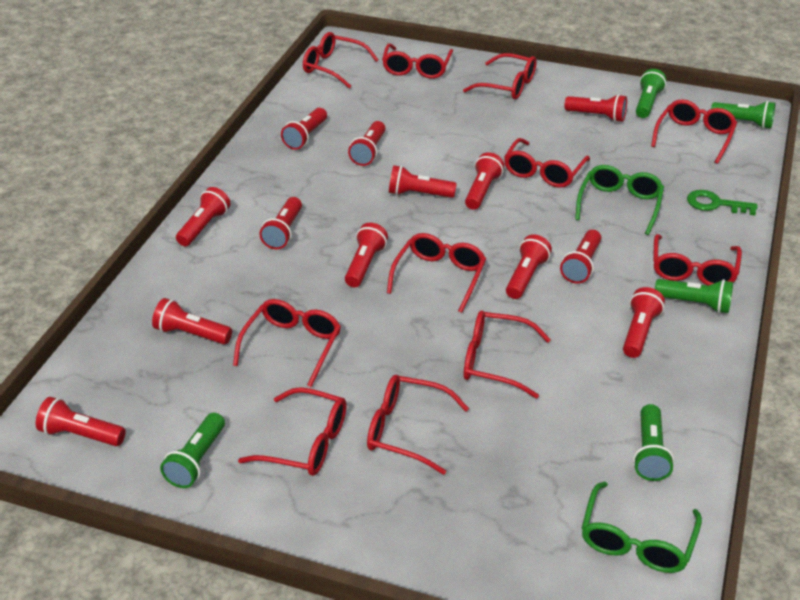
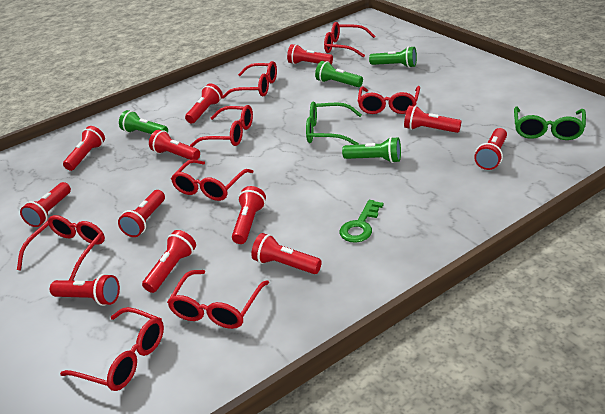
green flashlight: 5 -> 4
red flashlight: 13 -> 12
red glasses: 11 -> 8

